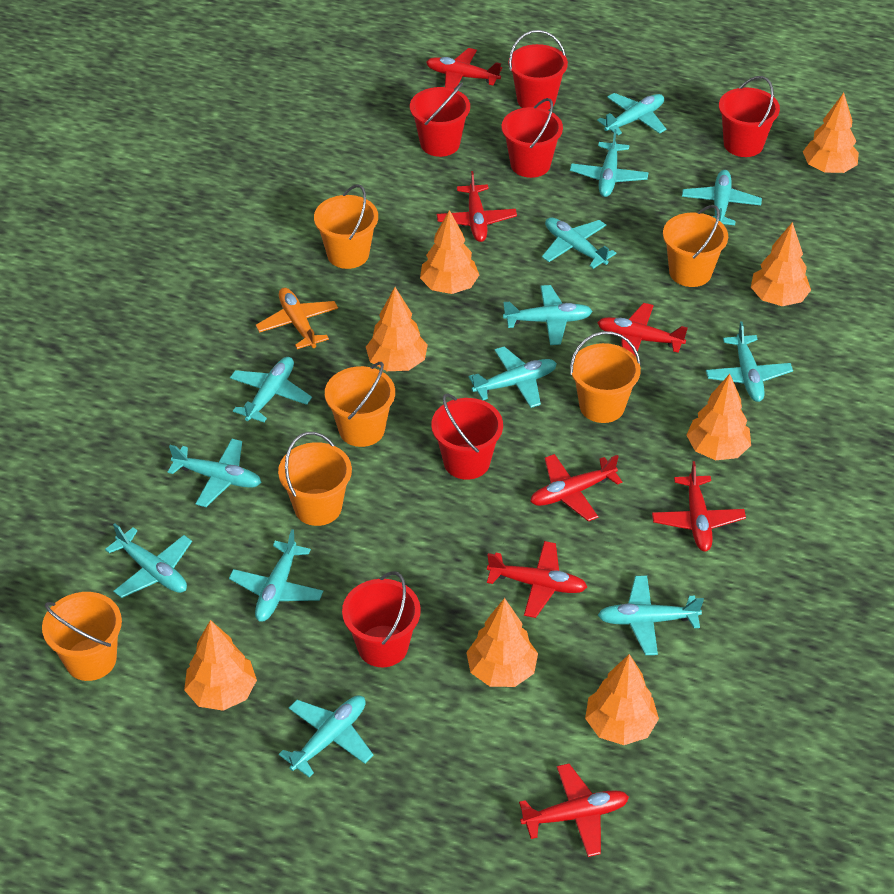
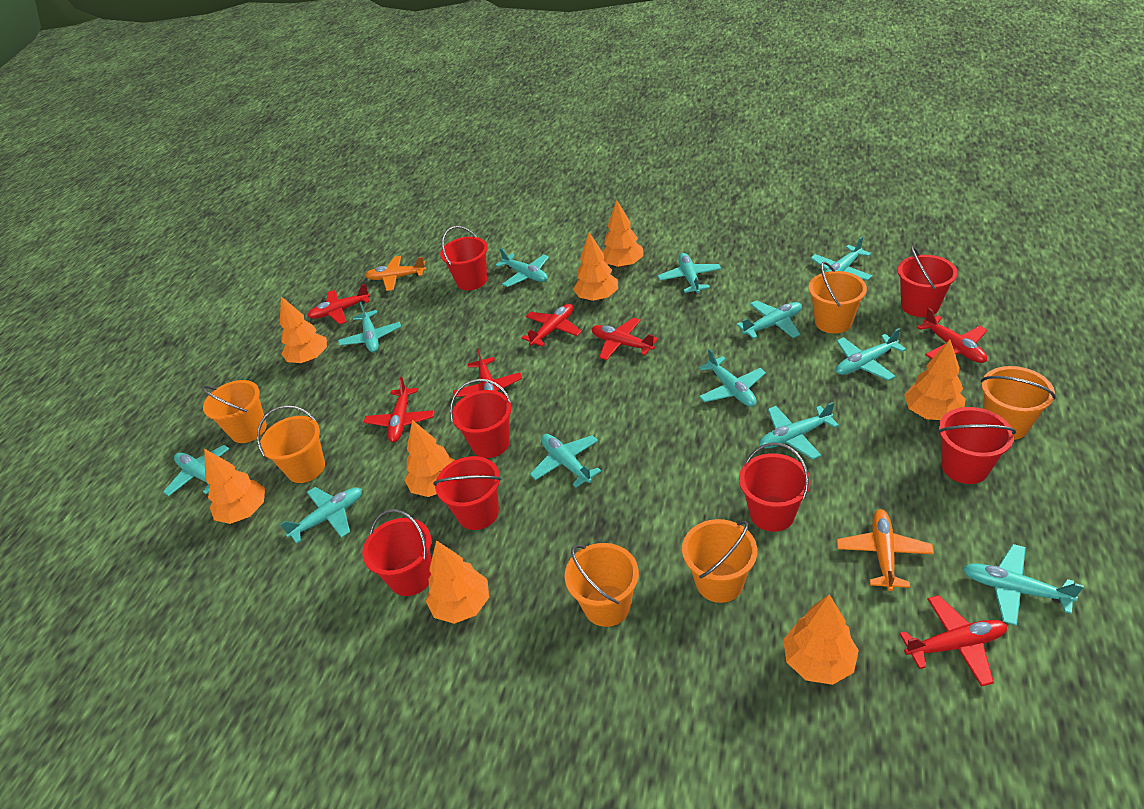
orange plane: 1 -> 2
red bucket: 6 -> 7
turquoise plane: 13 -> 12

